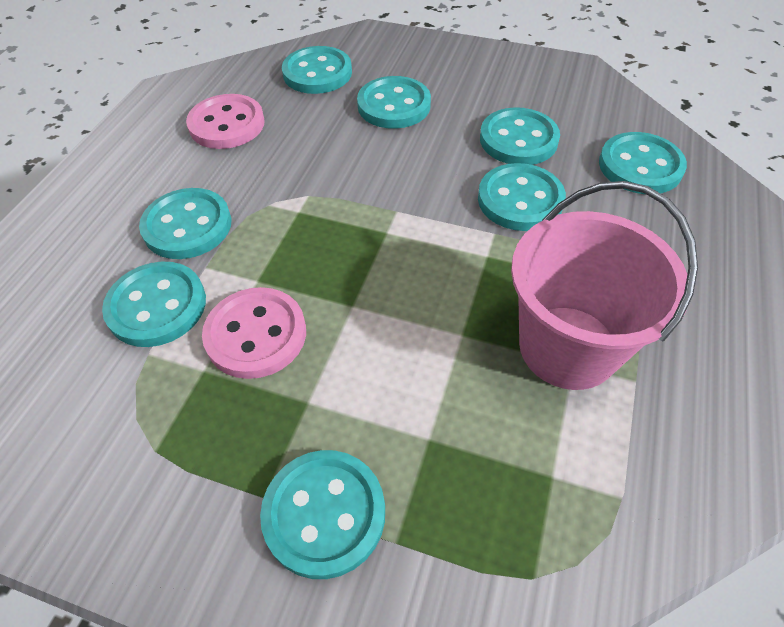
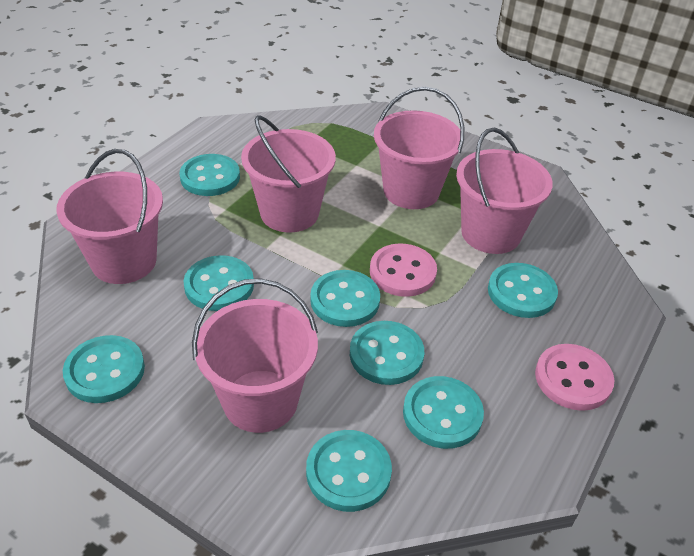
pink bucket: 1 -> 5

